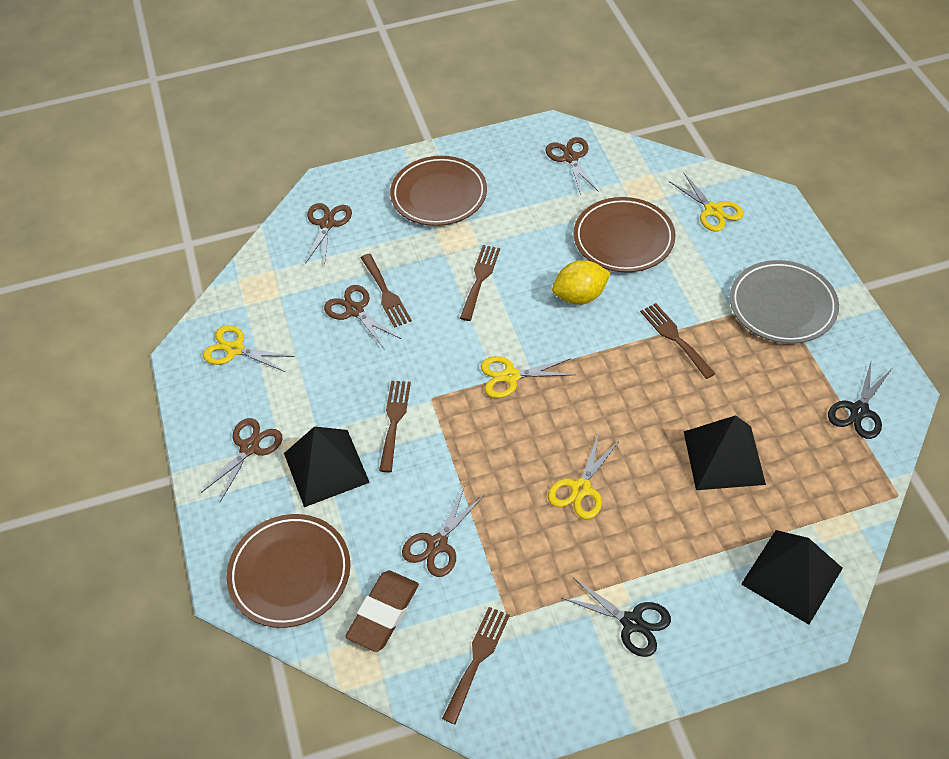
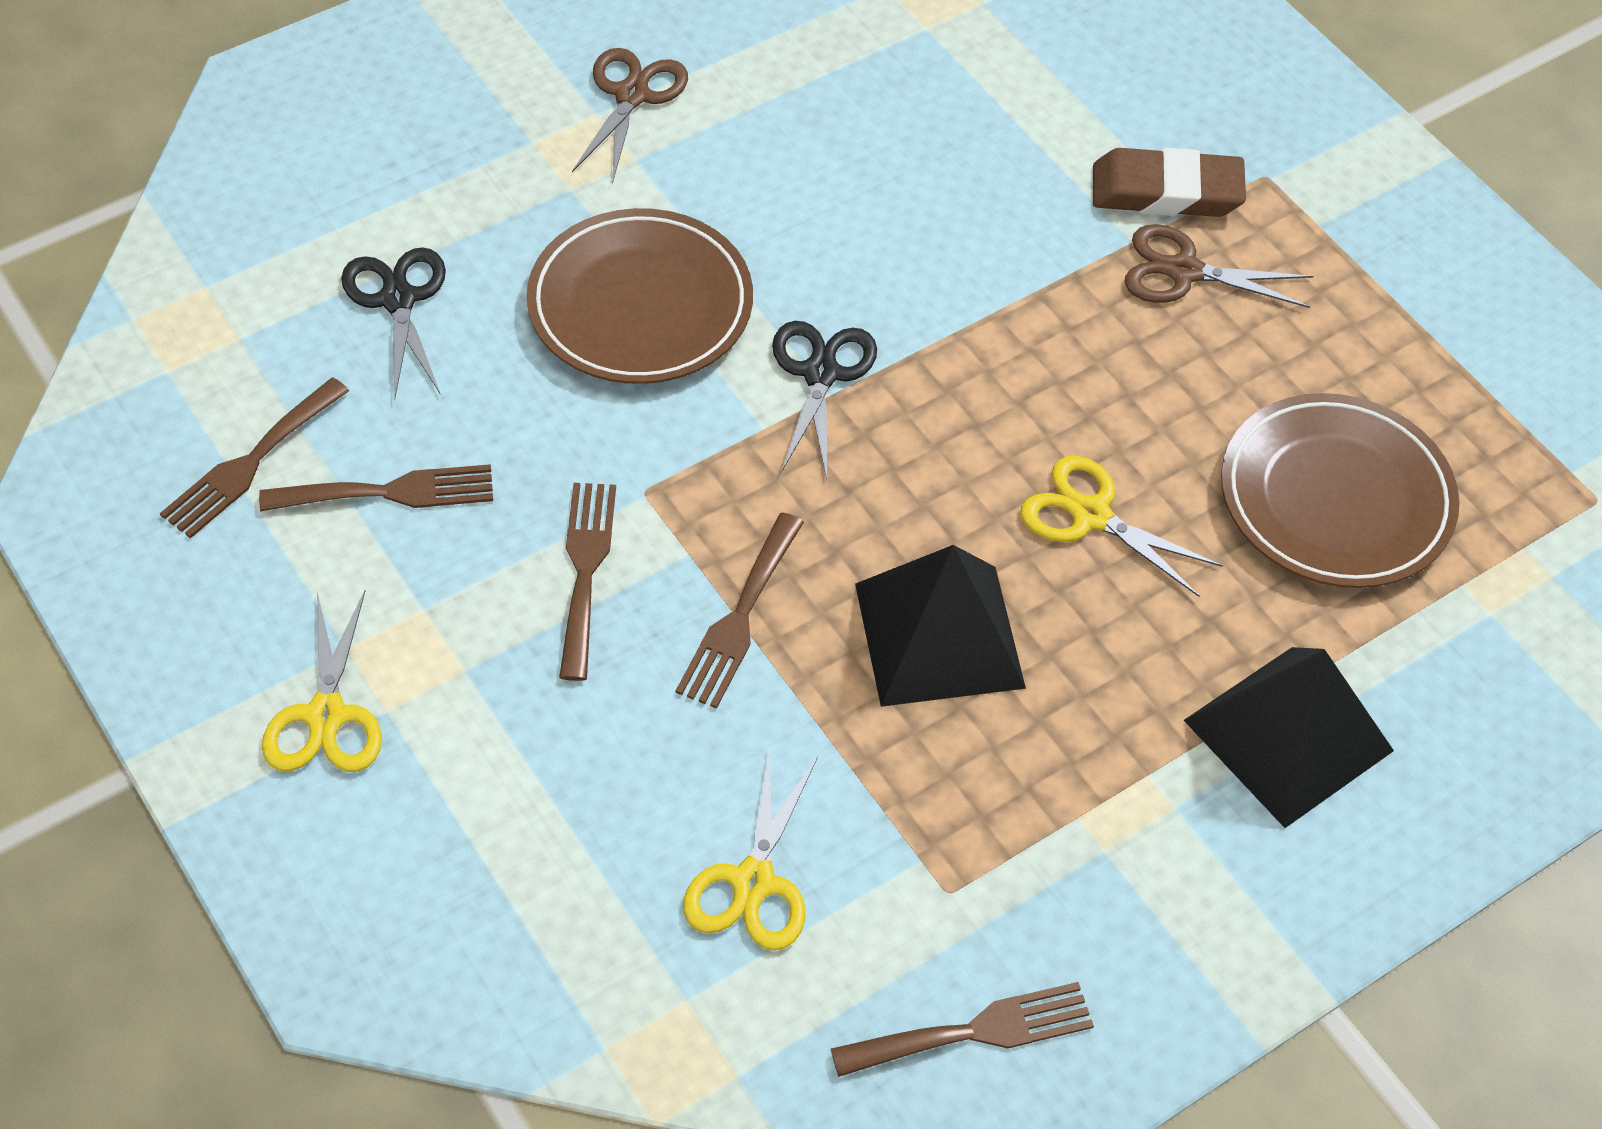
black pyramid: 3 -> 2
brown plate: 3 -> 2
brown scissors: 5 -> 2
grey plate: 1 -> 0
yellow lemon: 1 -> 0
yellow scissors: 4 -> 3

